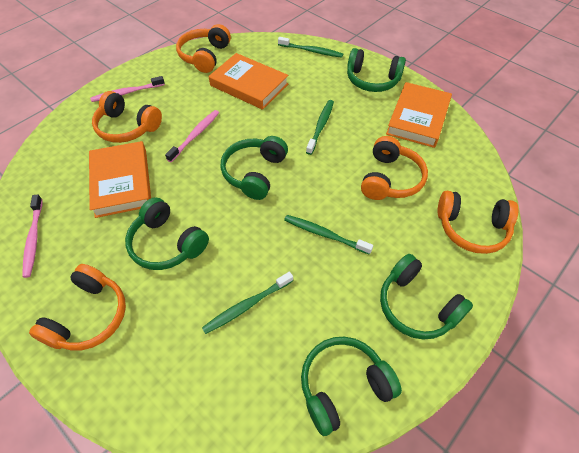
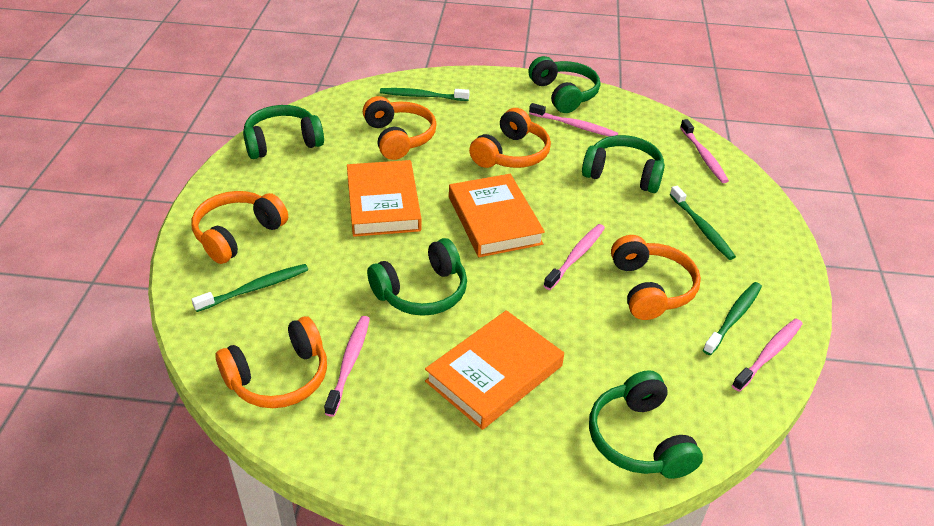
pink toothbrush: 3 -> 5

